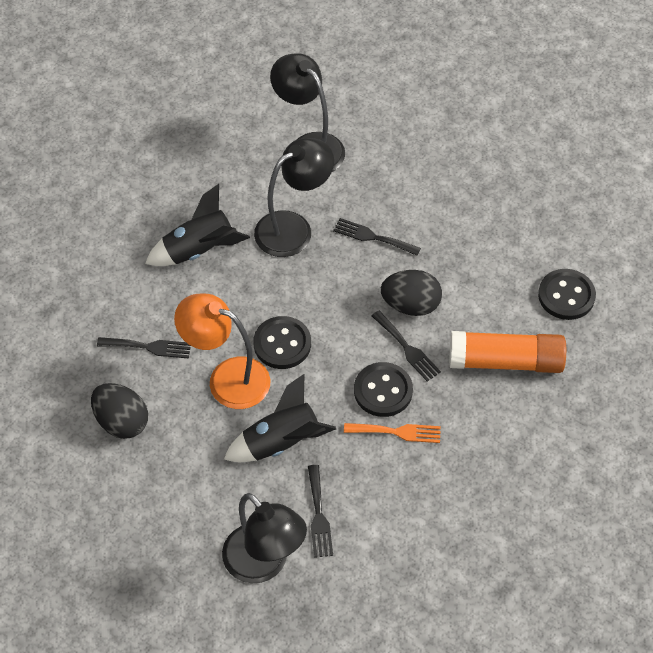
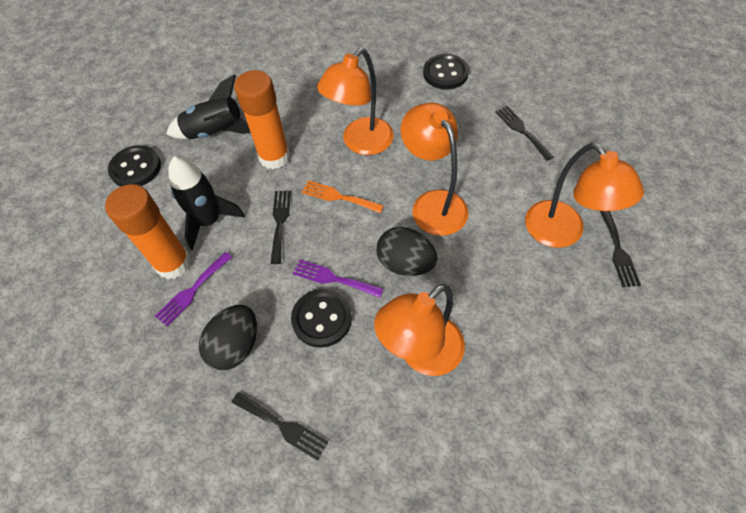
black lamp: 3 -> 0
orange glue stick: 1 -> 2
orange lamp: 1 -> 4
purple fork: 0 -> 2

